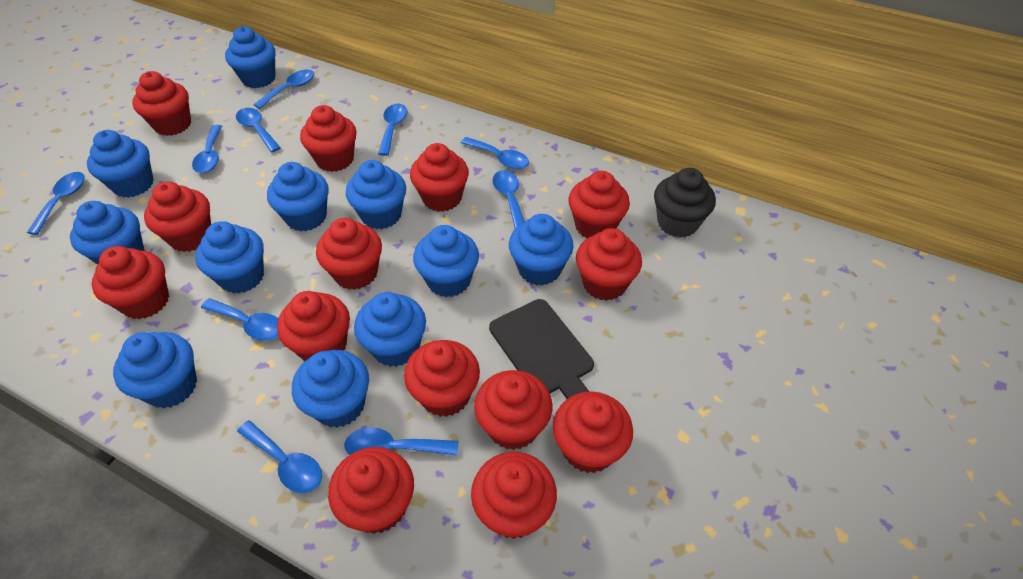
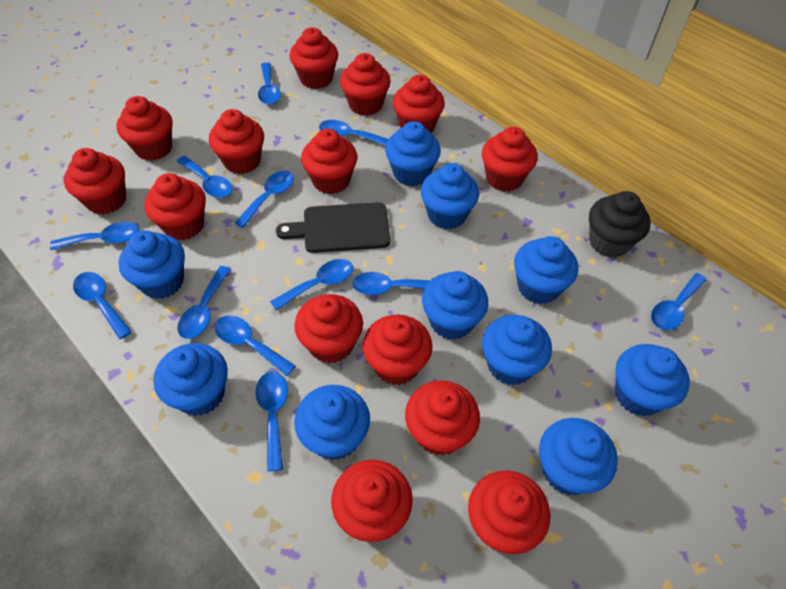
blue cupcake: 11 -> 10
blue spoon: 10 -> 12

